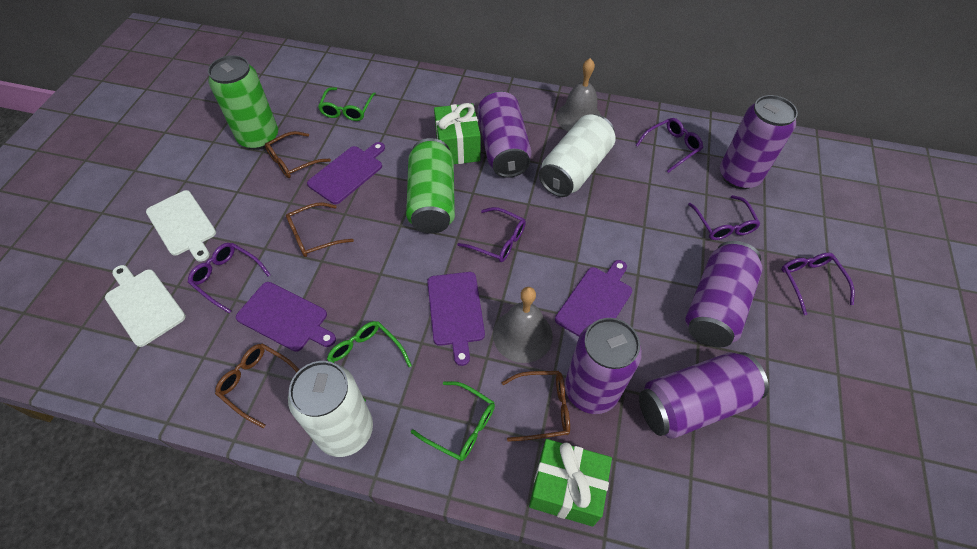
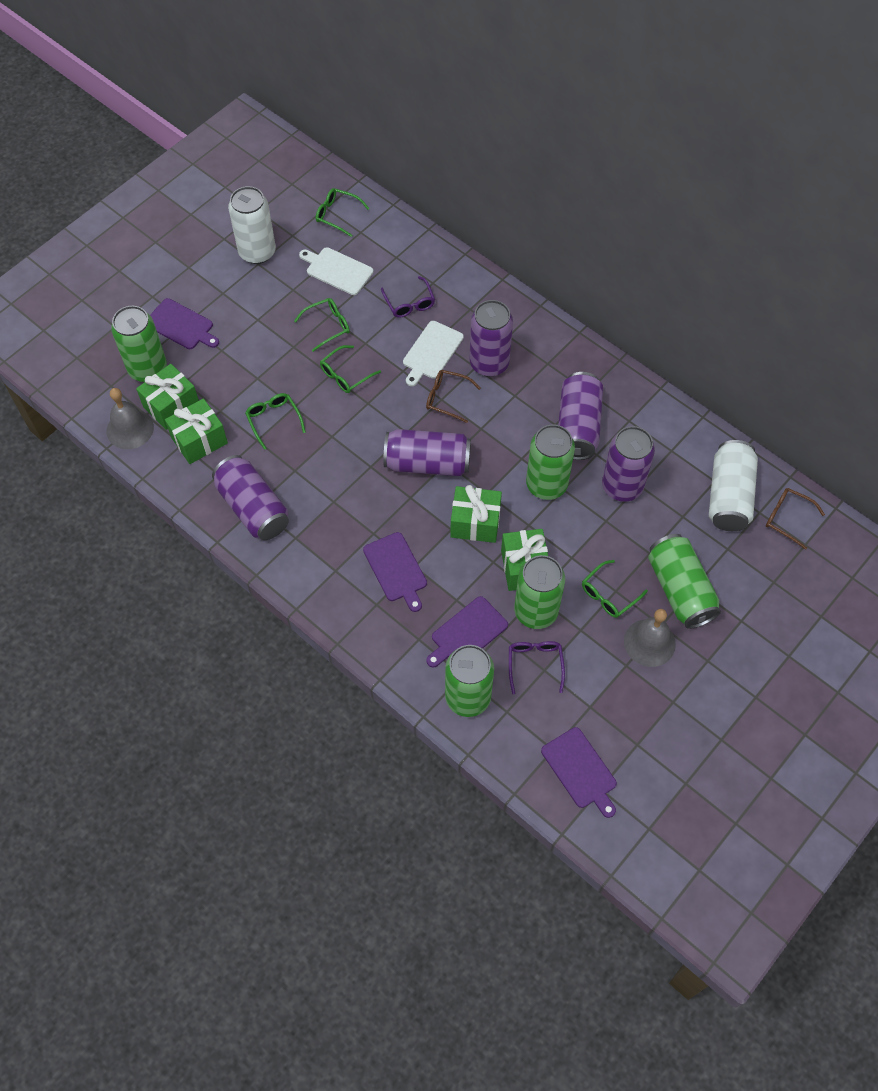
brown glasses: 4 -> 2
green can: 2 -> 5
green gift: 2 -> 4
green glasses: 3 -> 5
purple glasses: 5 -> 2

